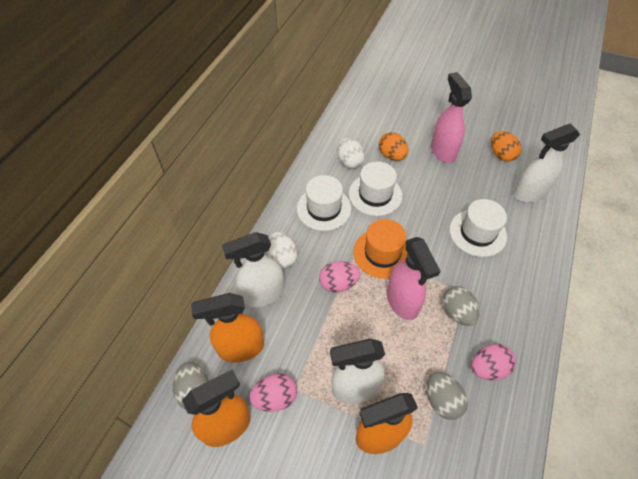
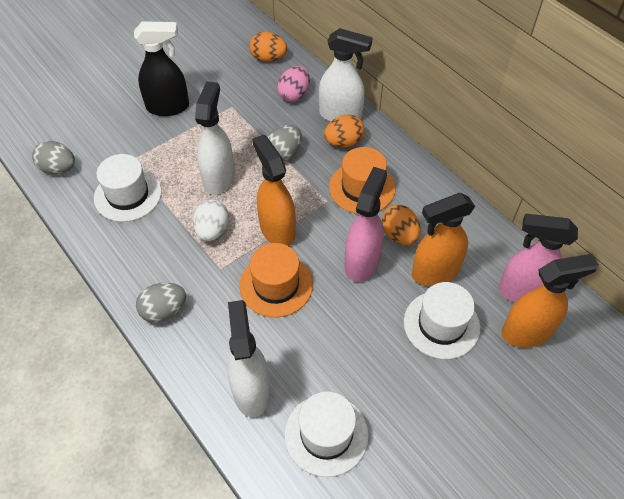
black spray bottle: 0 -> 1
orange egg: 2 -> 3
orange hat: 1 -> 2
pink egg: 3 -> 1
white egg: 2 -> 1

